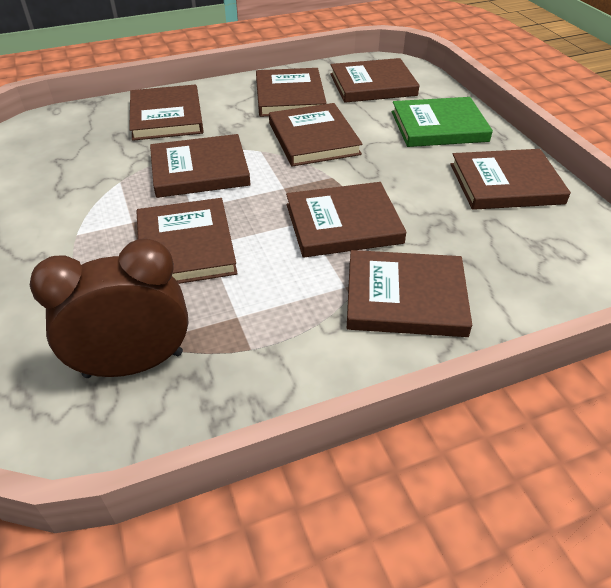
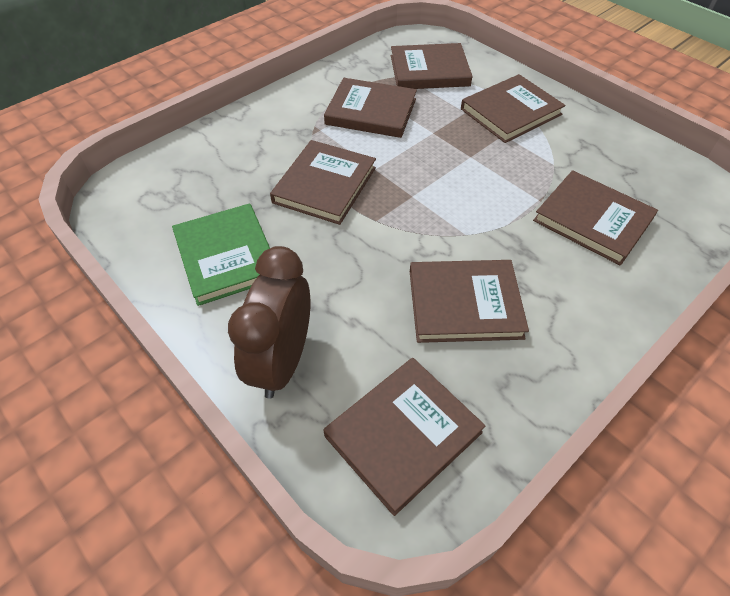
brown book: 9 -> 7

